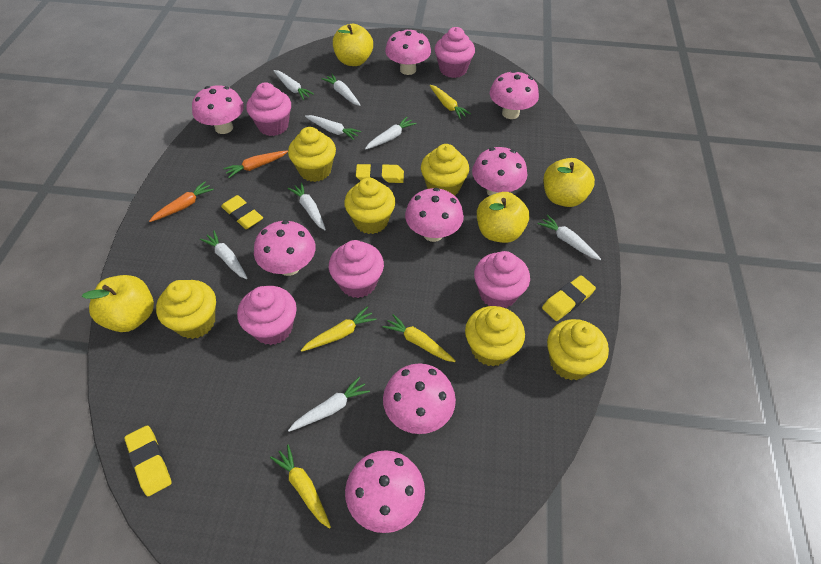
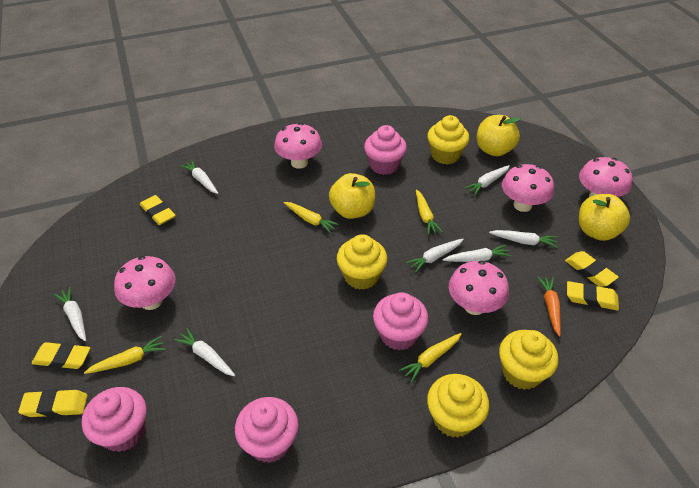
orange carrot: 2 -> 1
pink cupcake: 5 -> 4
pink mushroom: 8 -> 5
white carrot: 8 -> 7
yellow apple: 4 -> 3
yellow cupcake: 6 -> 4
yellow eraser: 4 -> 5

